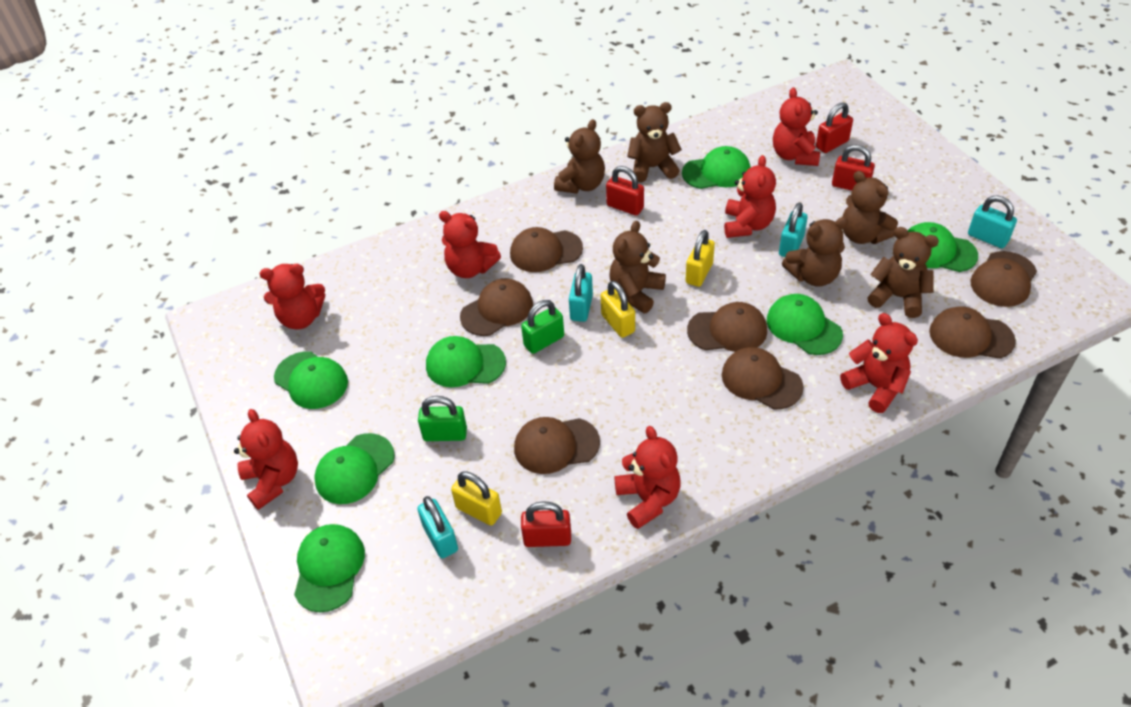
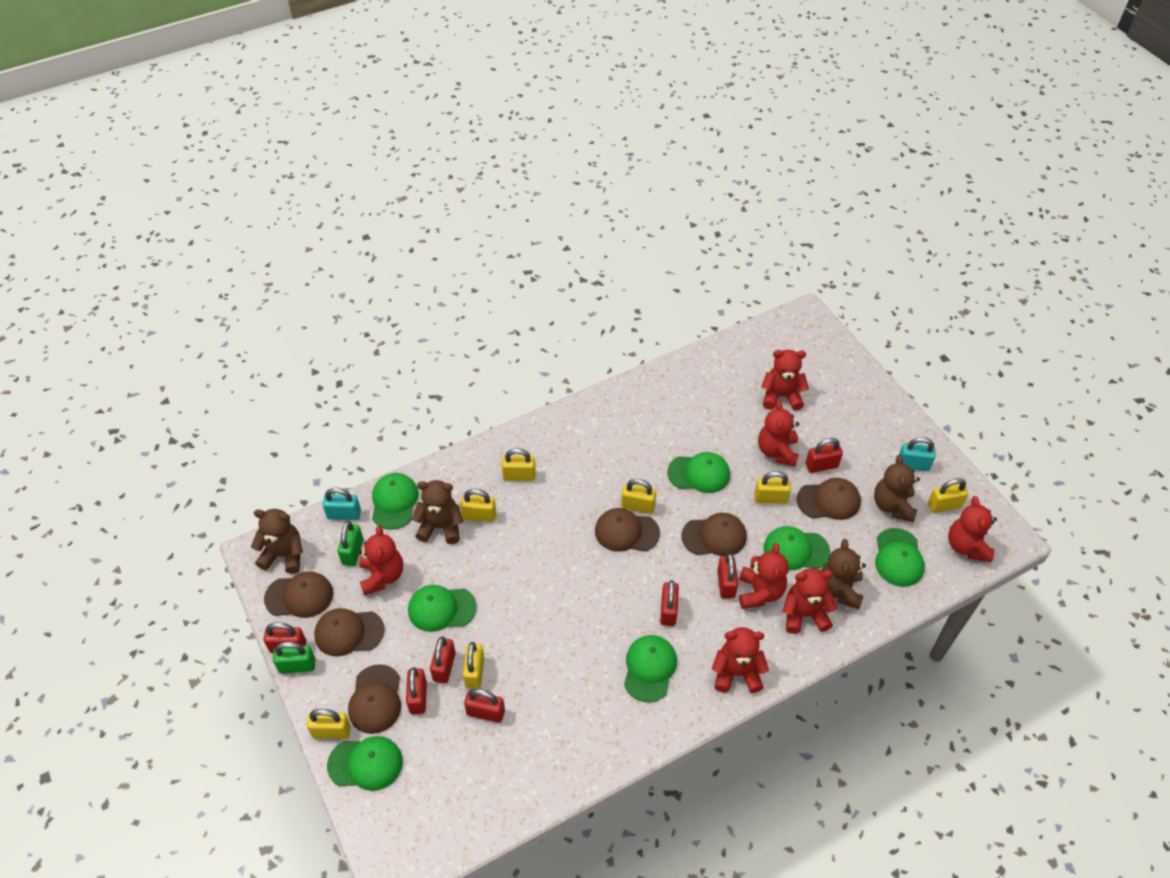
brown cap: 7 -> 6
brown teddy bear: 6 -> 4
red padlock: 4 -> 7
turquoise padlock: 4 -> 2
yellow padlock: 3 -> 7

